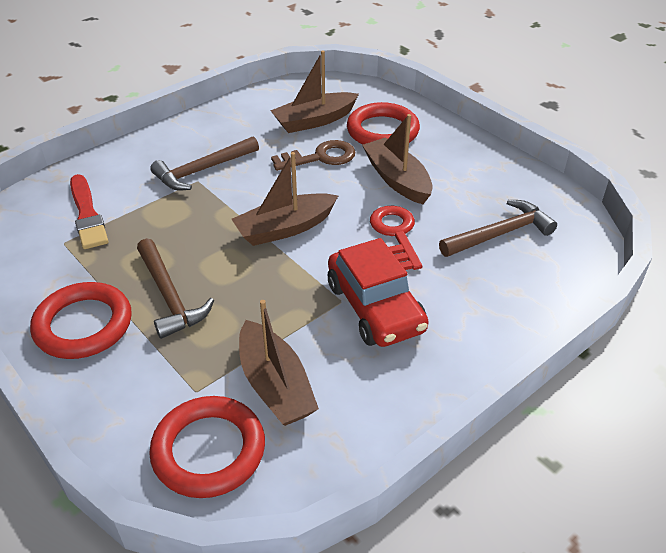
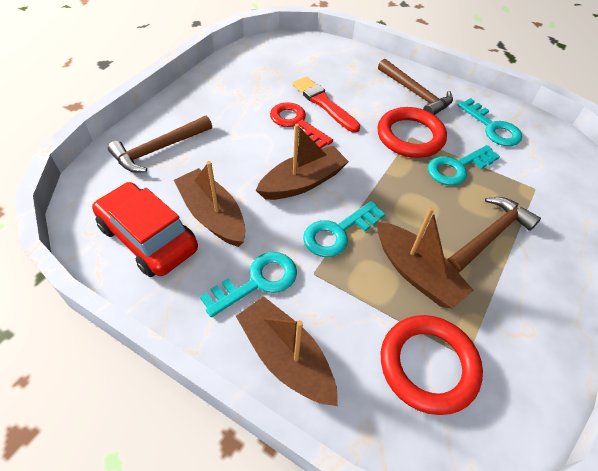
brown key: 1 -> 0
red ring: 3 -> 2
turquoise key: 0 -> 4

